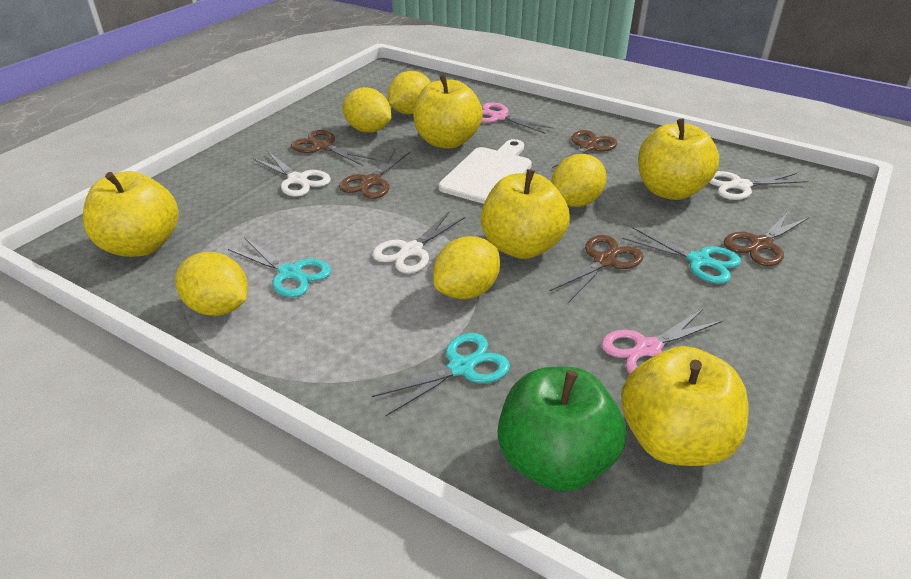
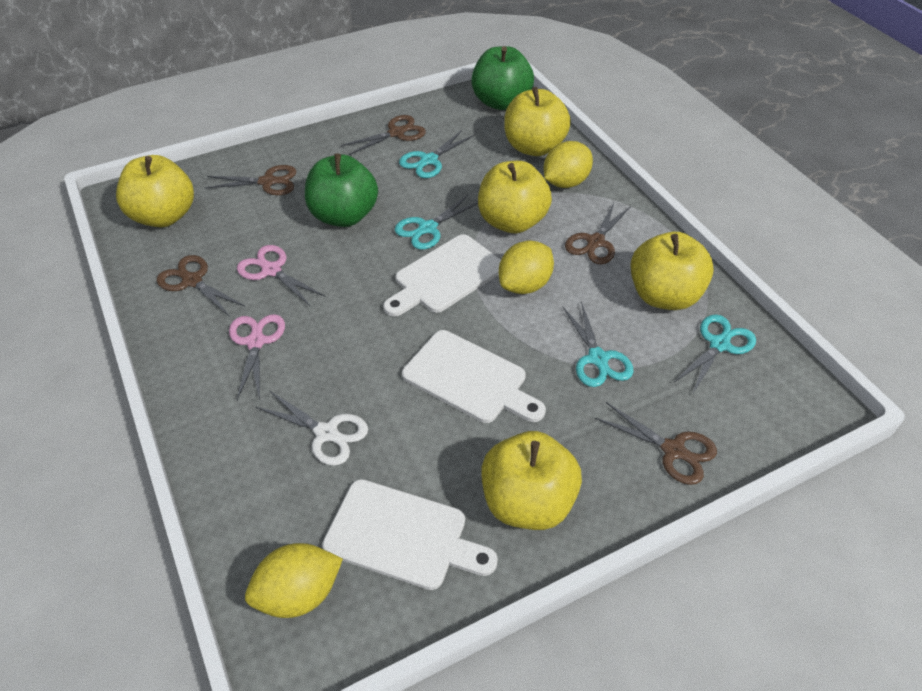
green apple: 1 -> 2
turquoise scissors: 3 -> 4
white cutting board: 1 -> 3
white scissors: 3 -> 1
yellow lemon: 5 -> 3

